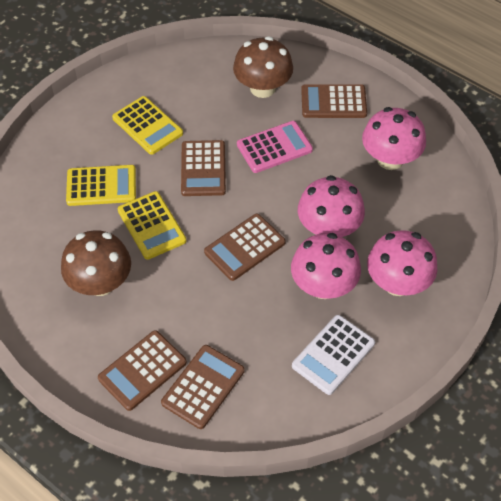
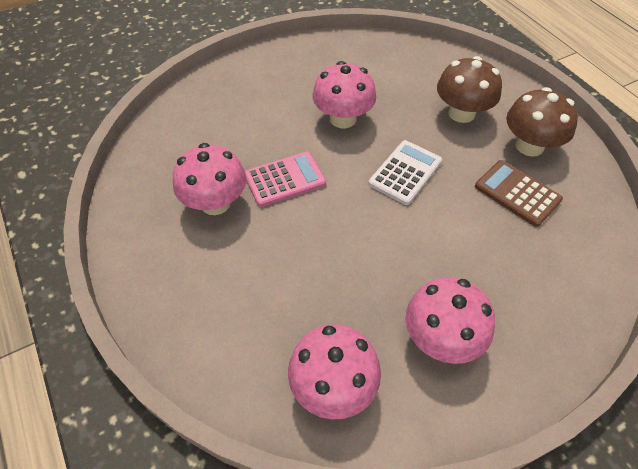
brown calculator: 5 -> 1
yellow calculator: 3 -> 0

